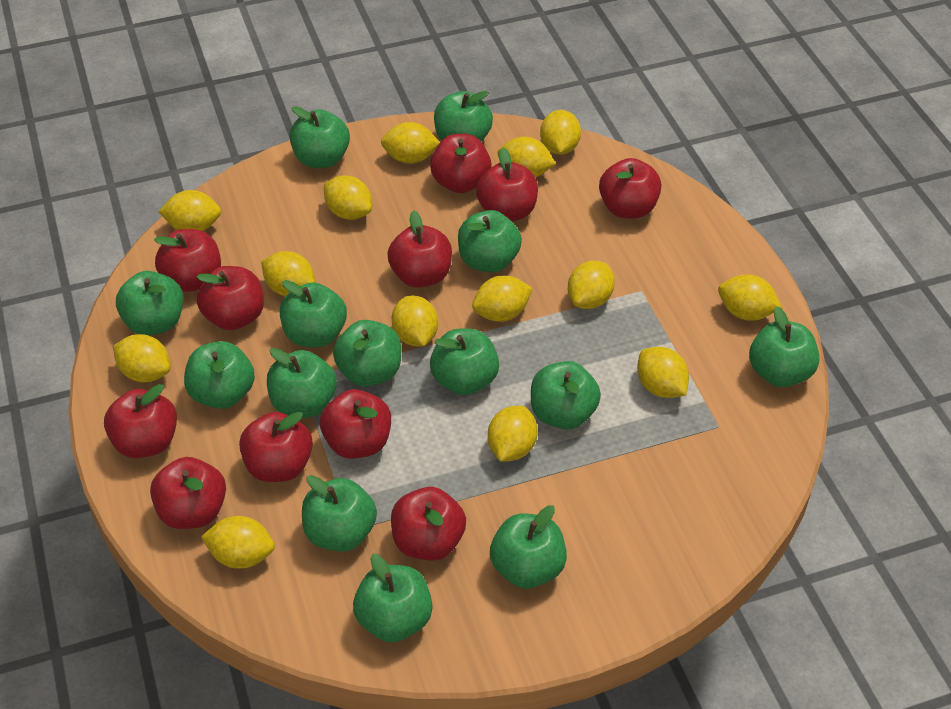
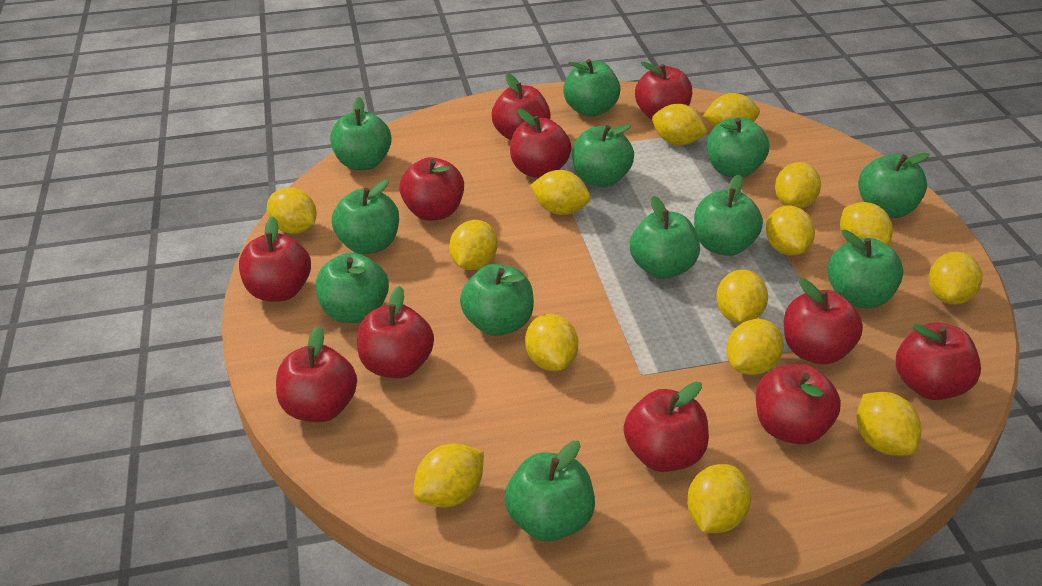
green apple: 14 -> 12
yellow lemon: 14 -> 15

